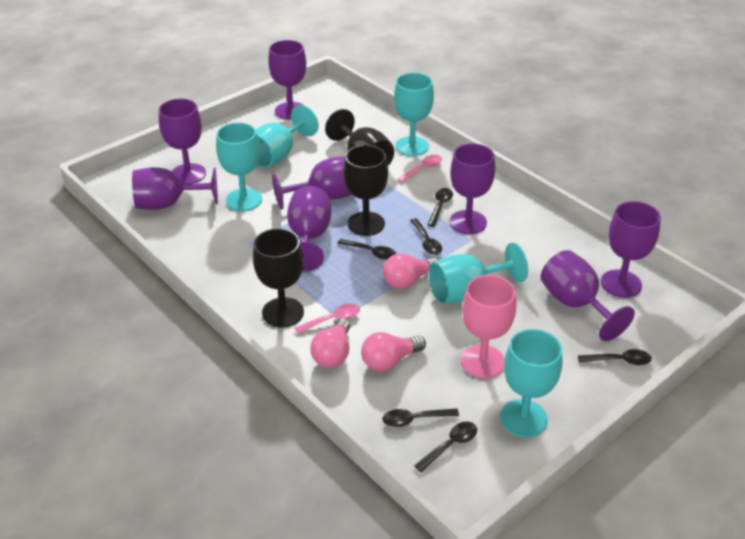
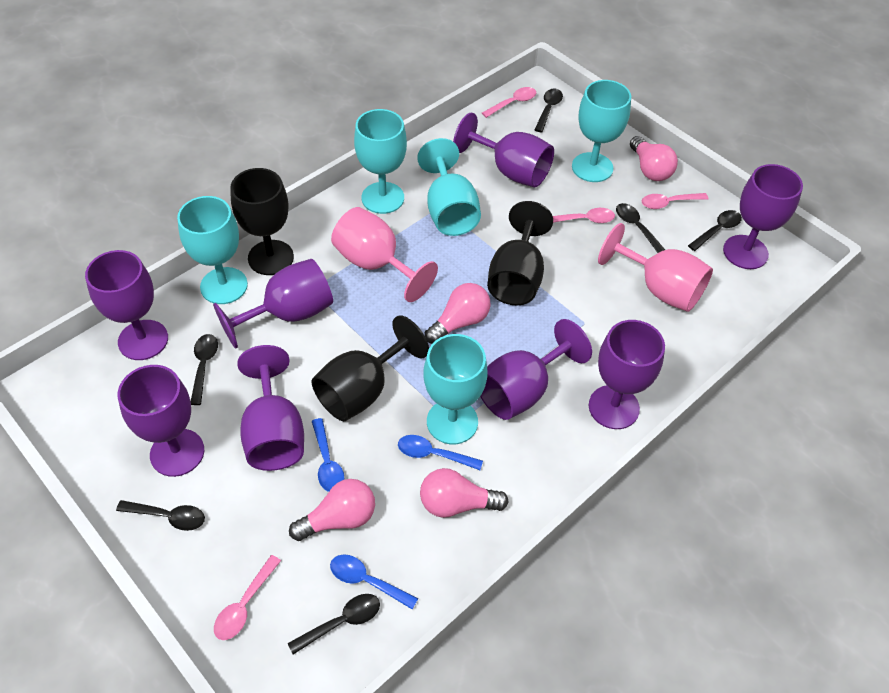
blue spoon: 0 -> 3
pink goblet: 1 -> 2
pink light bulb: 3 -> 4
pink spoon: 2 -> 4

